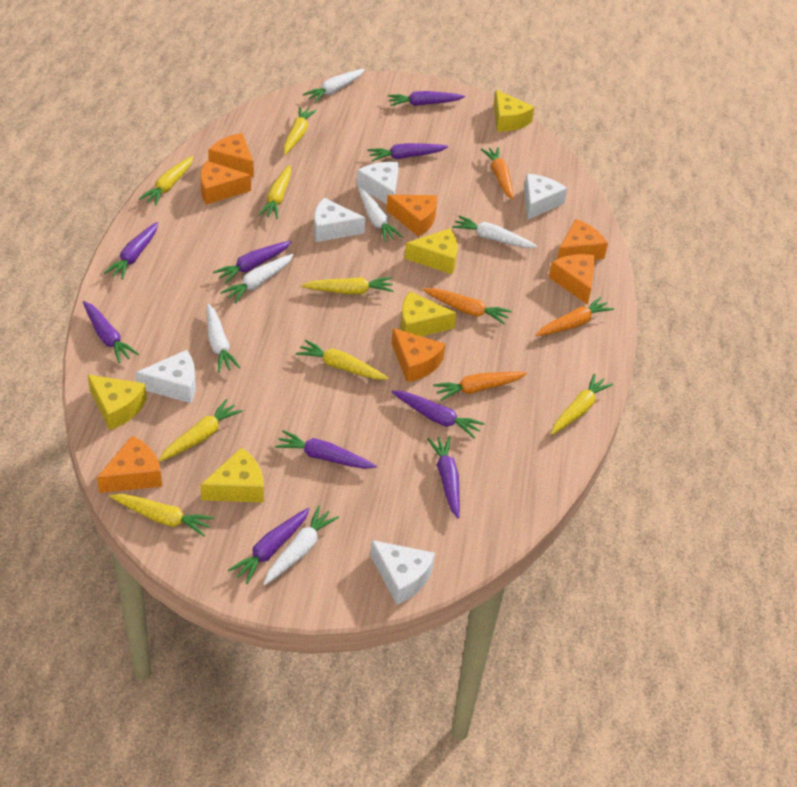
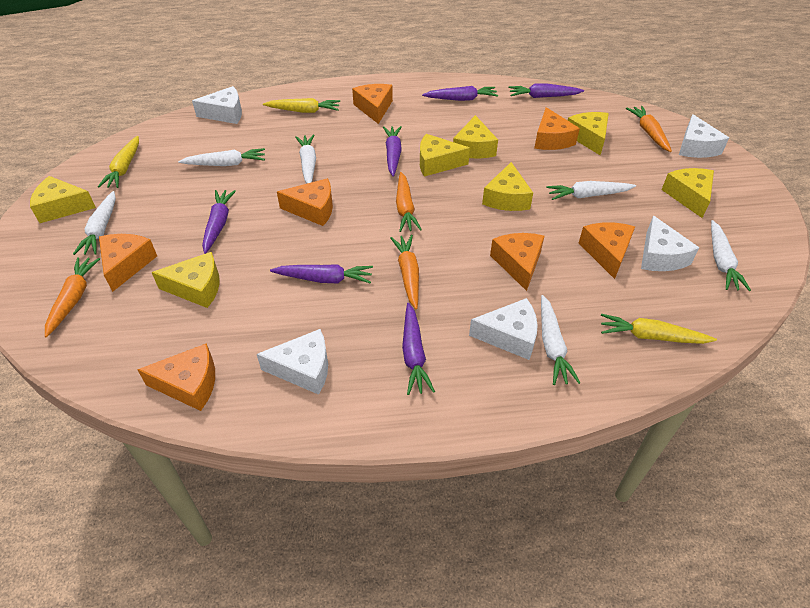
purple carrot: 9 -> 6
yellow carrot: 8 -> 3
yellow cheese: 5 -> 7

